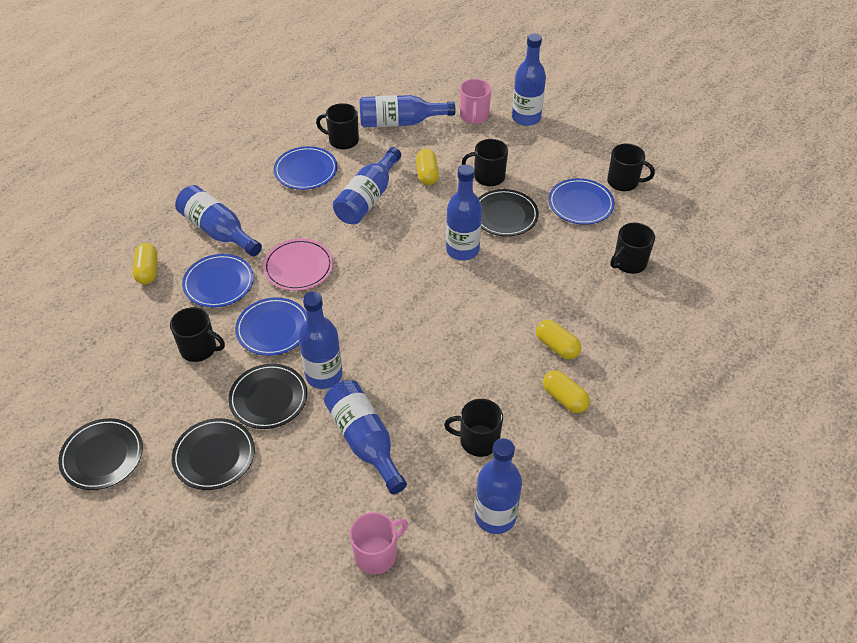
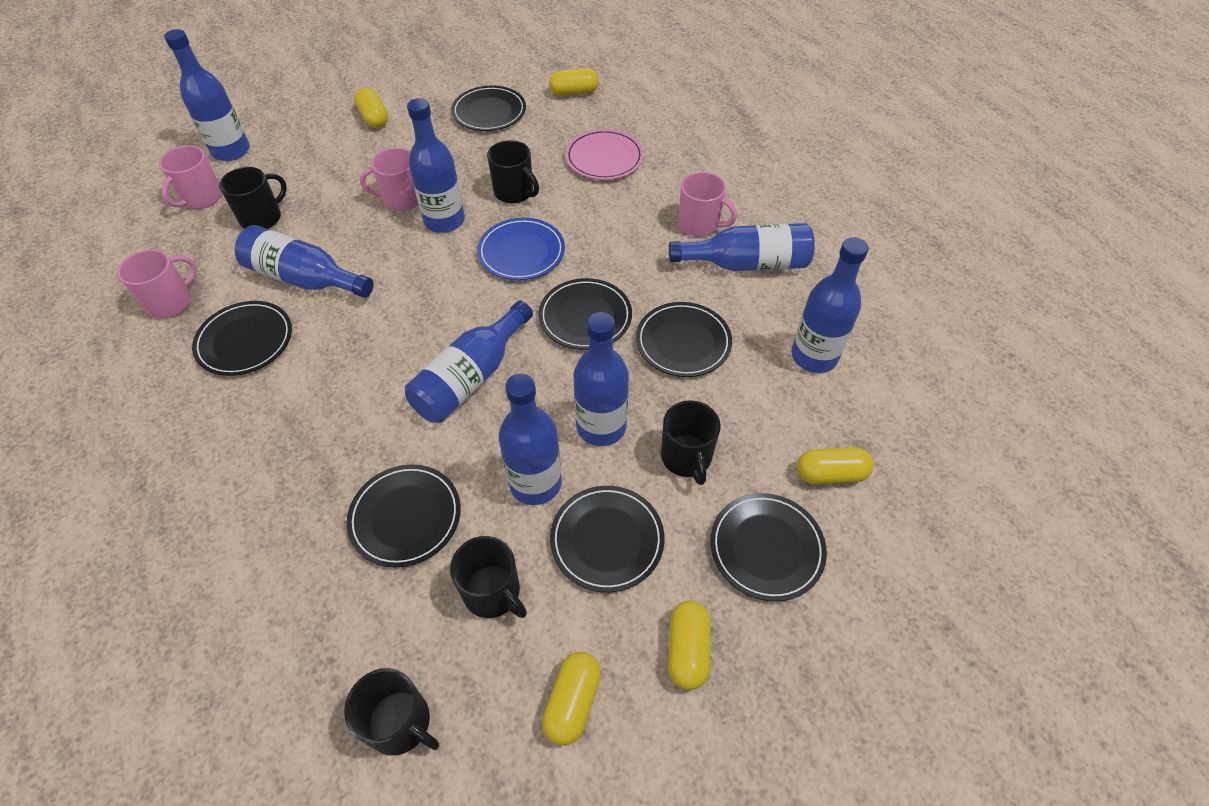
black mug: 6 -> 5
black plate: 4 -> 7
blue plate: 4 -> 1
pink mug: 2 -> 4
yellow capsule: 4 -> 5

